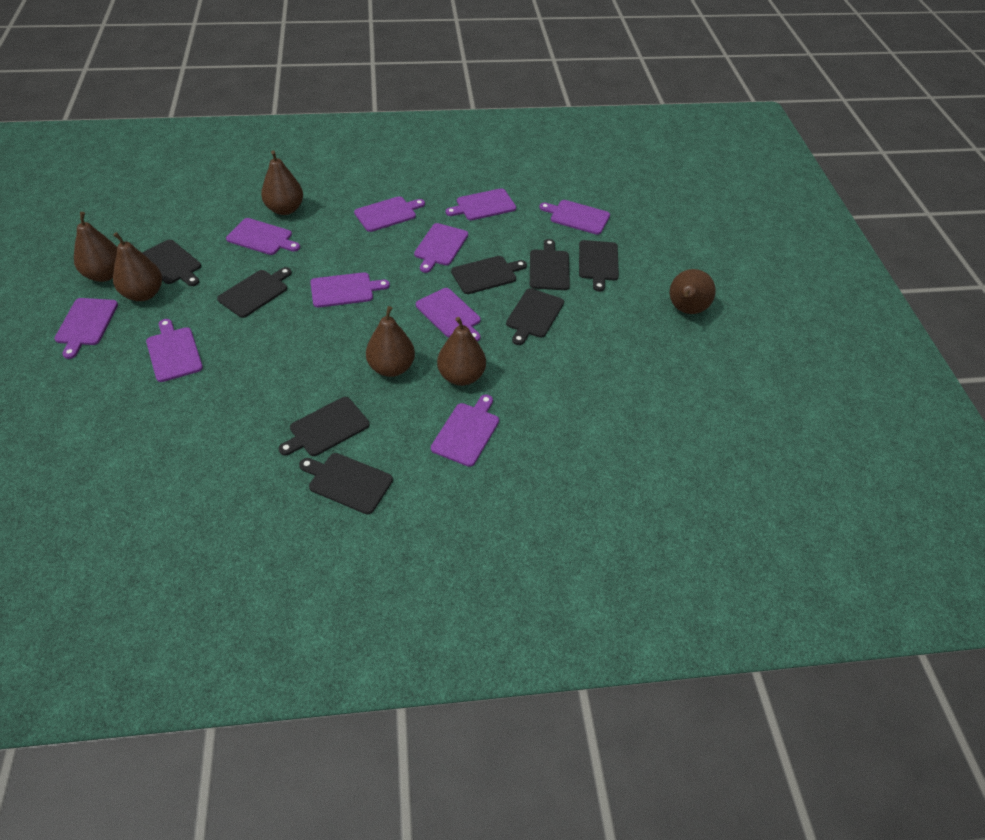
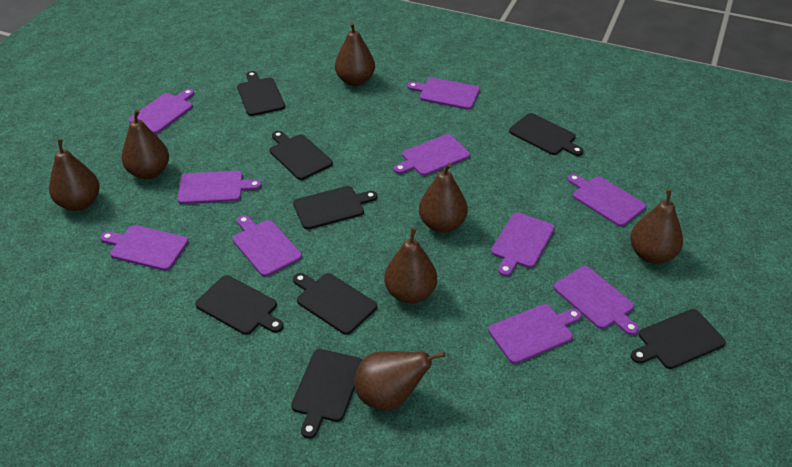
brown pear: 6 -> 7

